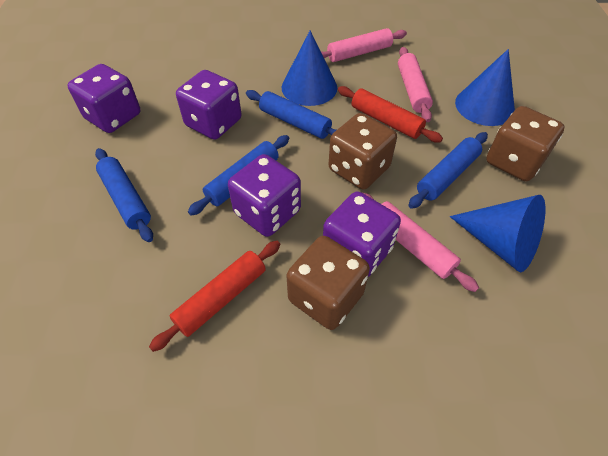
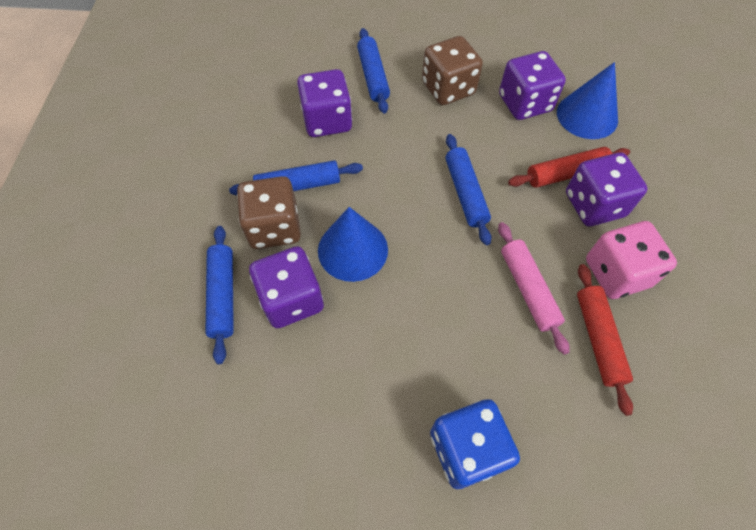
blue cone: 3 -> 2
blue dice: 0 -> 1
brown dice: 3 -> 2
pink dice: 0 -> 1
pink rolling pin: 3 -> 1

